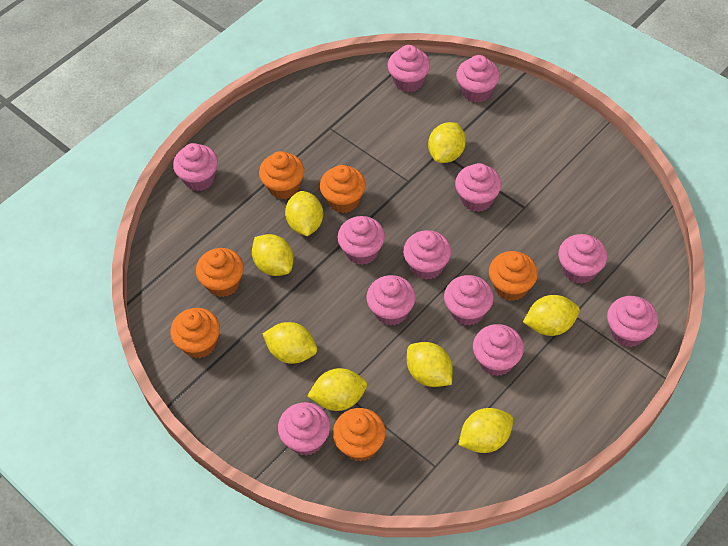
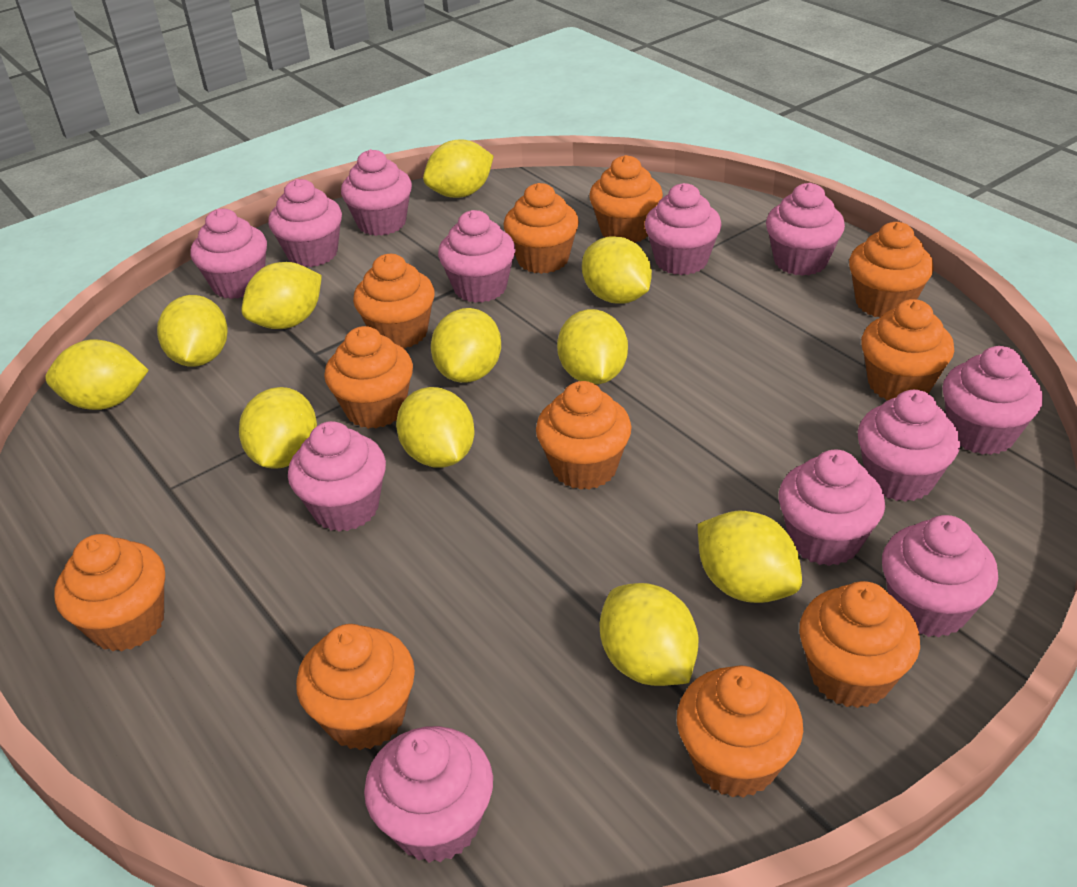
orange cupcake: 6 -> 11
yellow lemon: 8 -> 11

